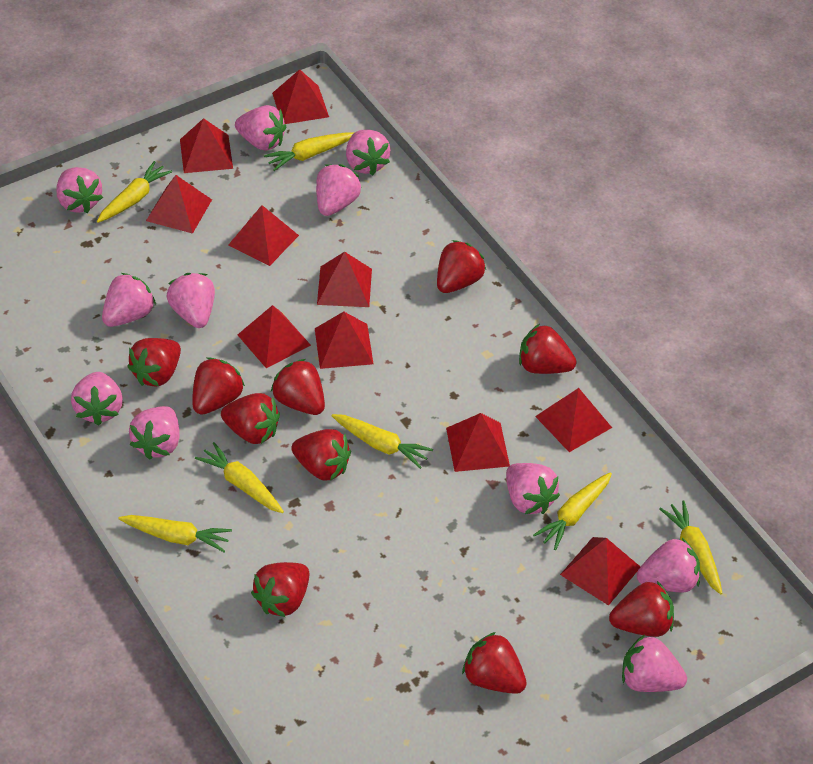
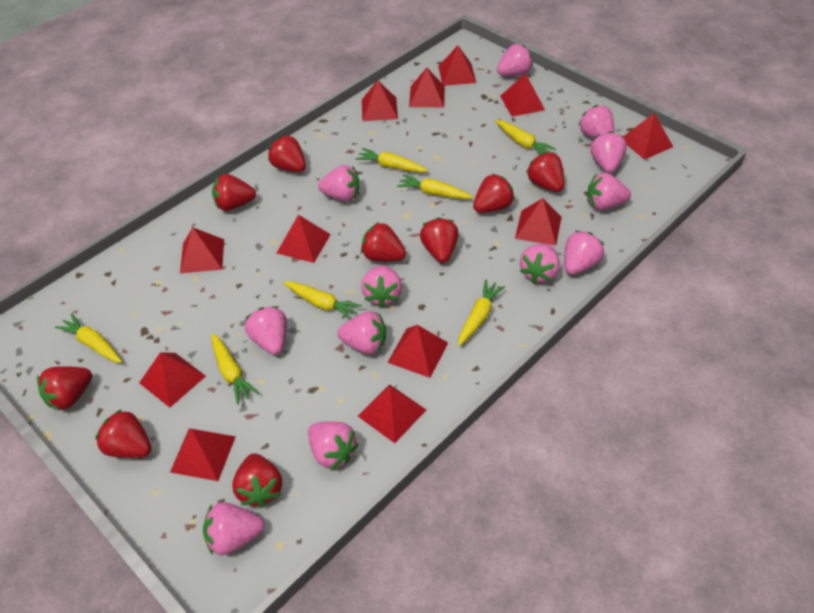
pink strawberry: 11 -> 12
red pyramid: 10 -> 12
red strawberry: 10 -> 9

